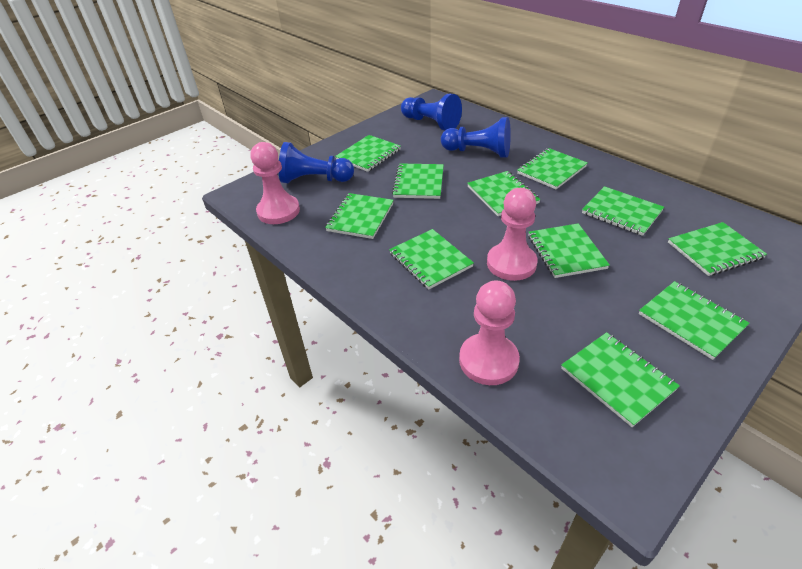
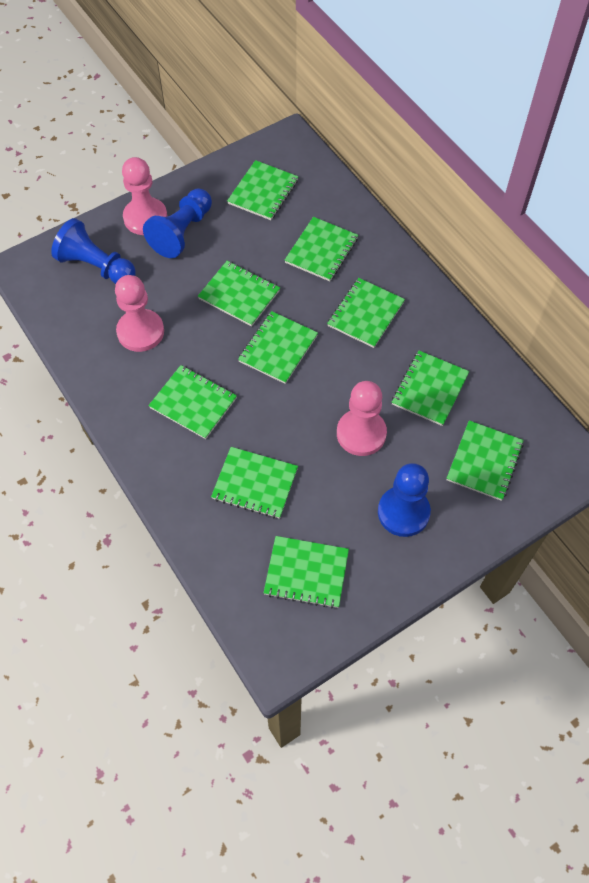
green notebook: 11 -> 10

